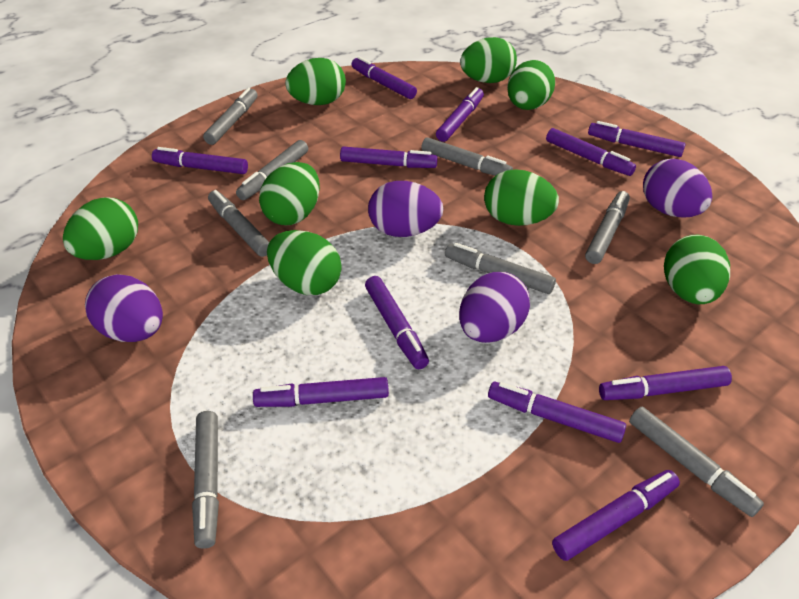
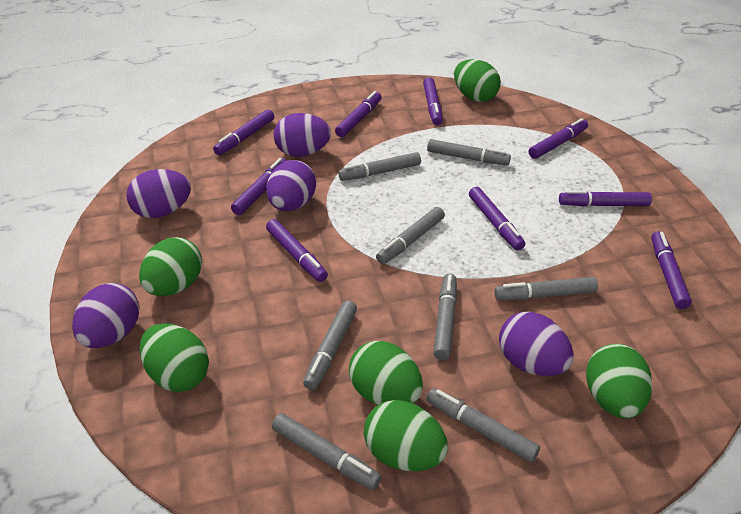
green egg: 8 -> 6
purple egg: 4 -> 5
purple marker: 11 -> 9

